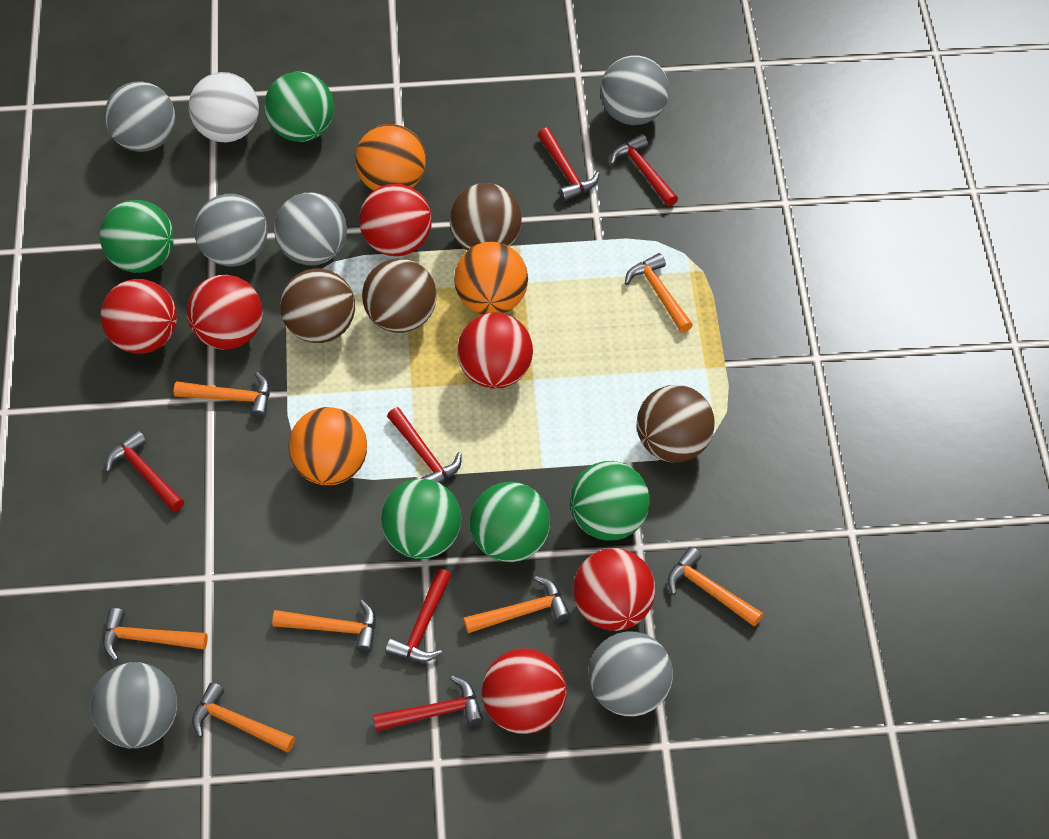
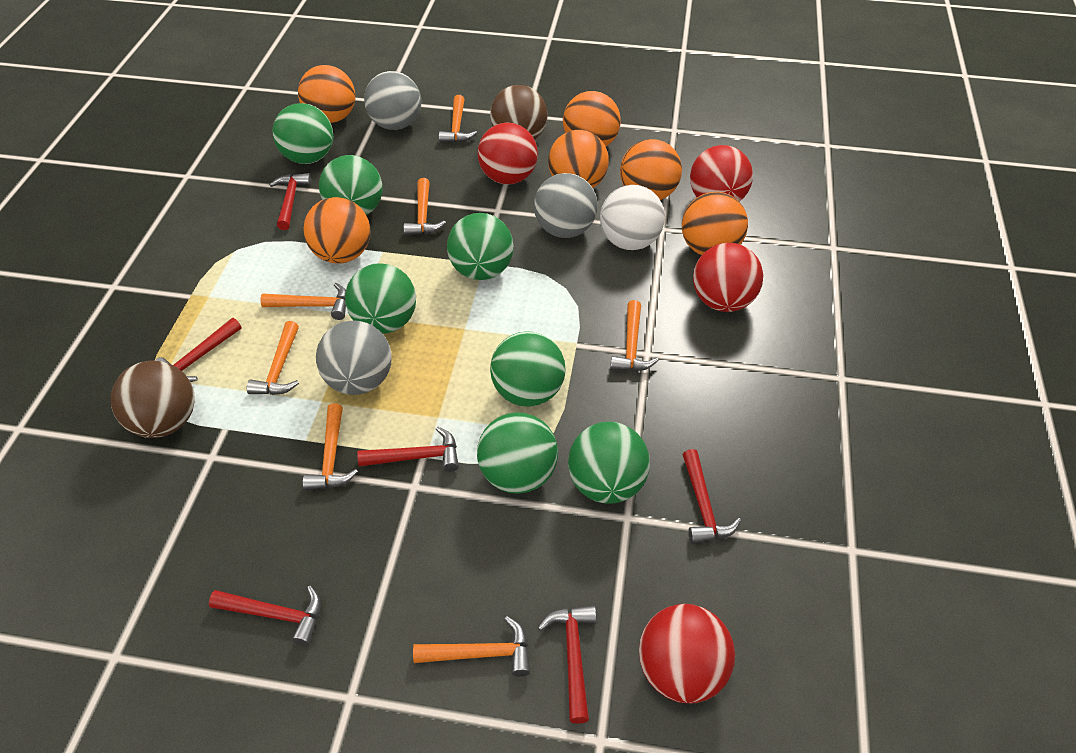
brown ball: 4 -> 2
green ball: 5 -> 7
grey ball: 6 -> 3
orange ball: 3 -> 6
red ball: 6 -> 4

